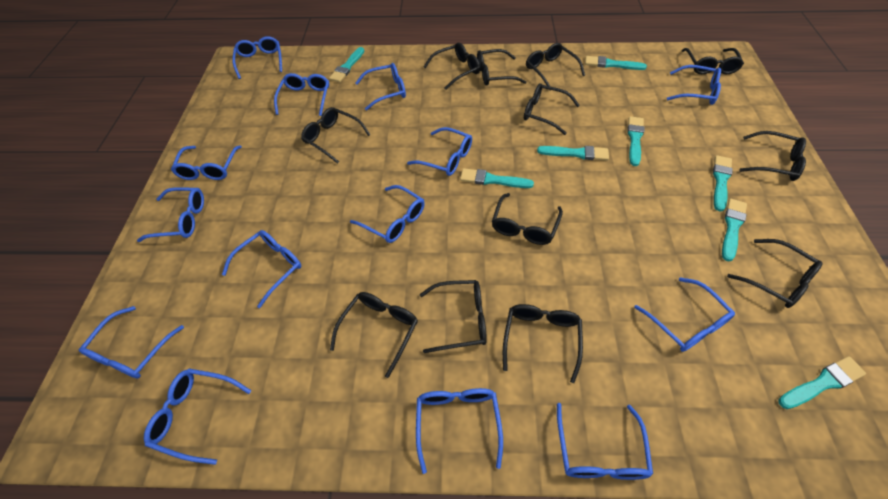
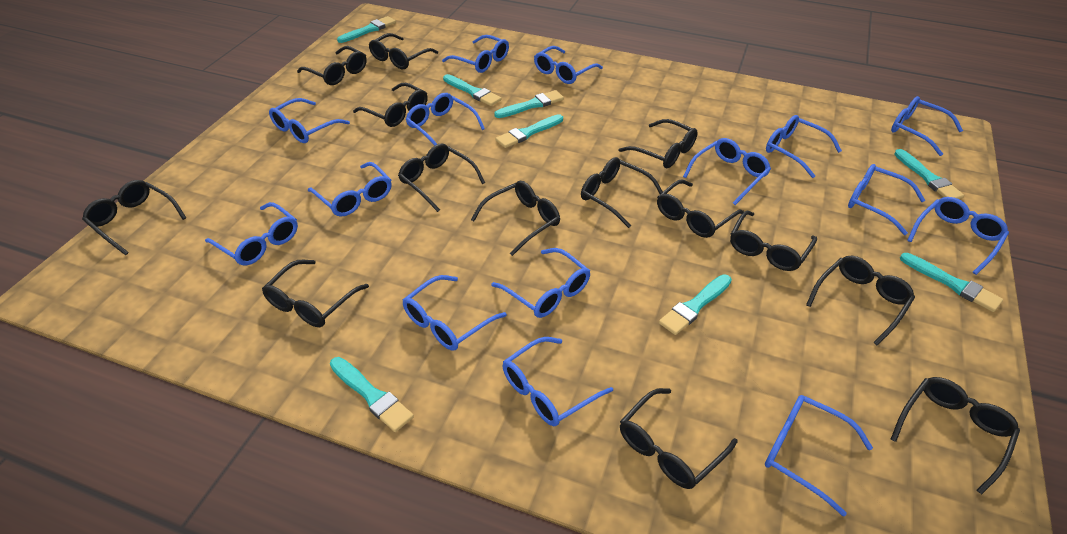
black glasses: 12 -> 14
blue glasses: 14 -> 15

